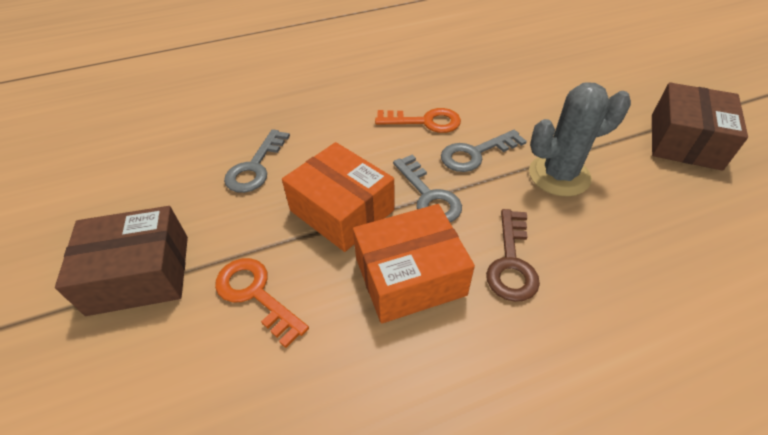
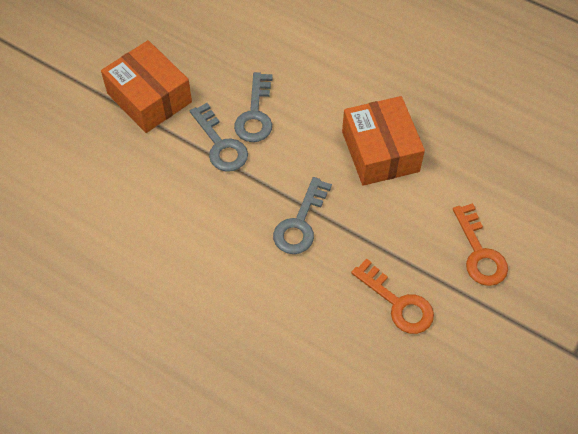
brown box: 2 -> 0
brown key: 1 -> 0
grey cactus: 1 -> 0

